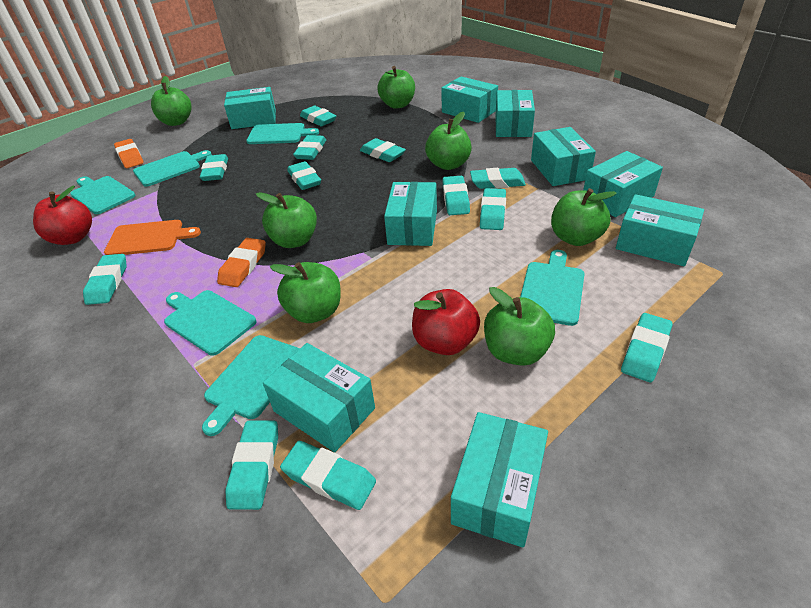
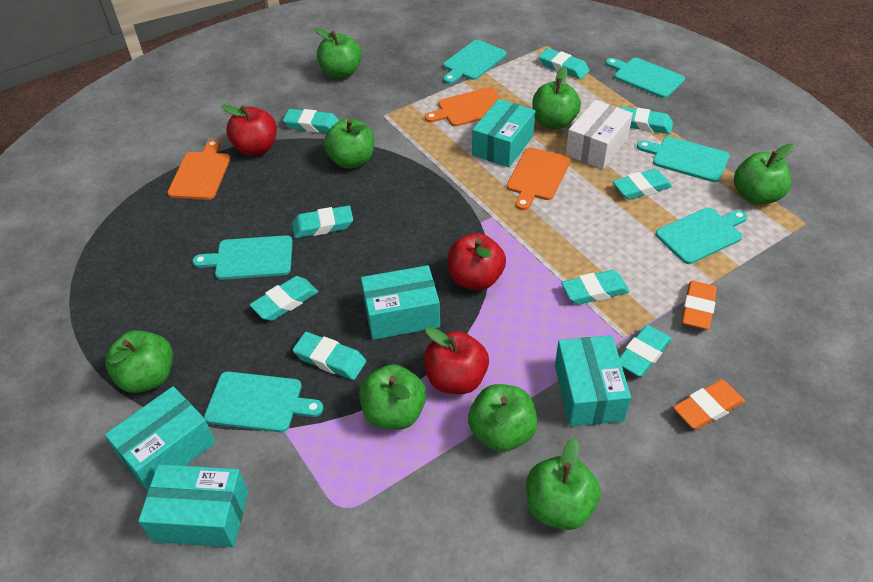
green apple: 7 -> 8
orange cutting board: 1 -> 3
red apple: 2 -> 3
turquoise box: 9 -> 5
turquoise eraser: 12 -> 9
white box: 0 -> 1

